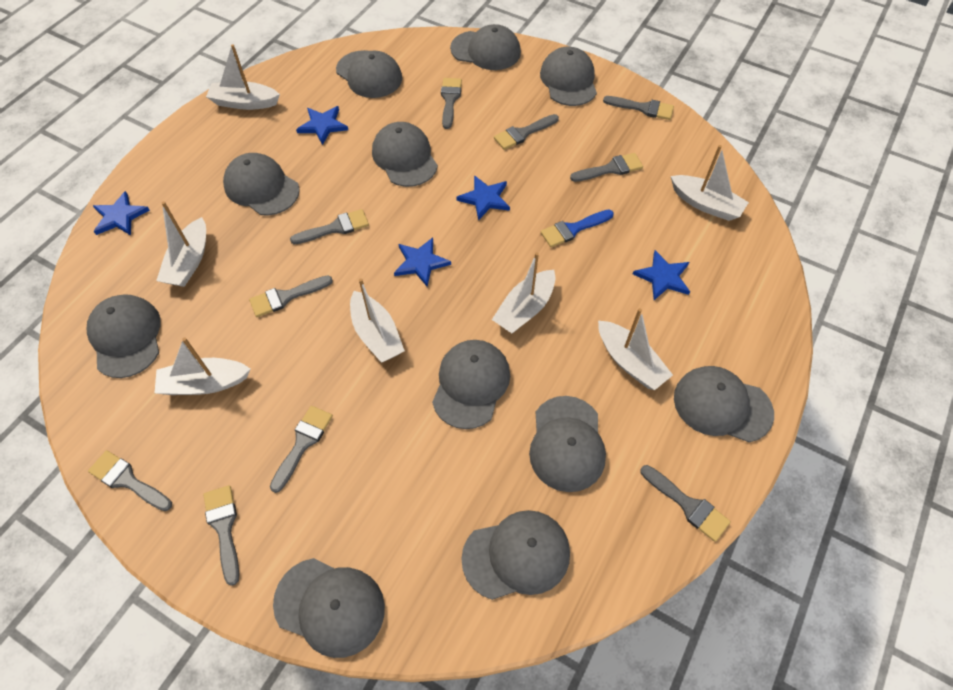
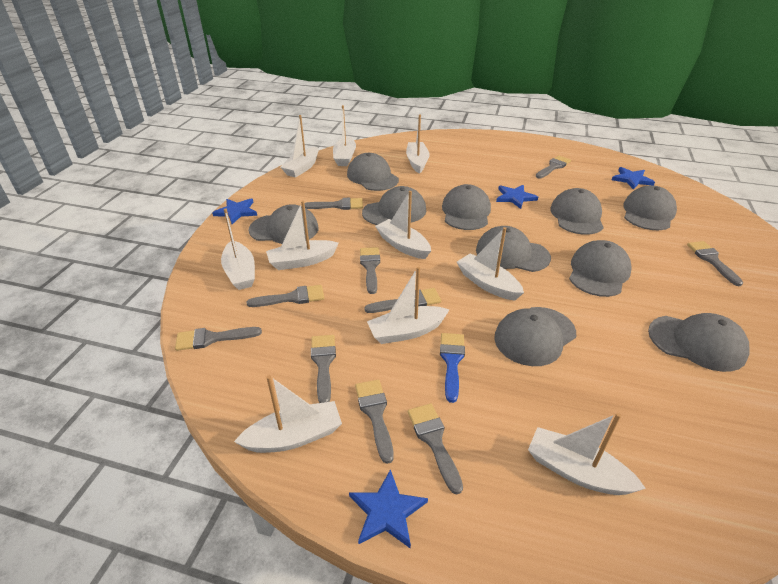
blue star: 5 -> 4
grey cap: 11 -> 10
white boat: 7 -> 10

